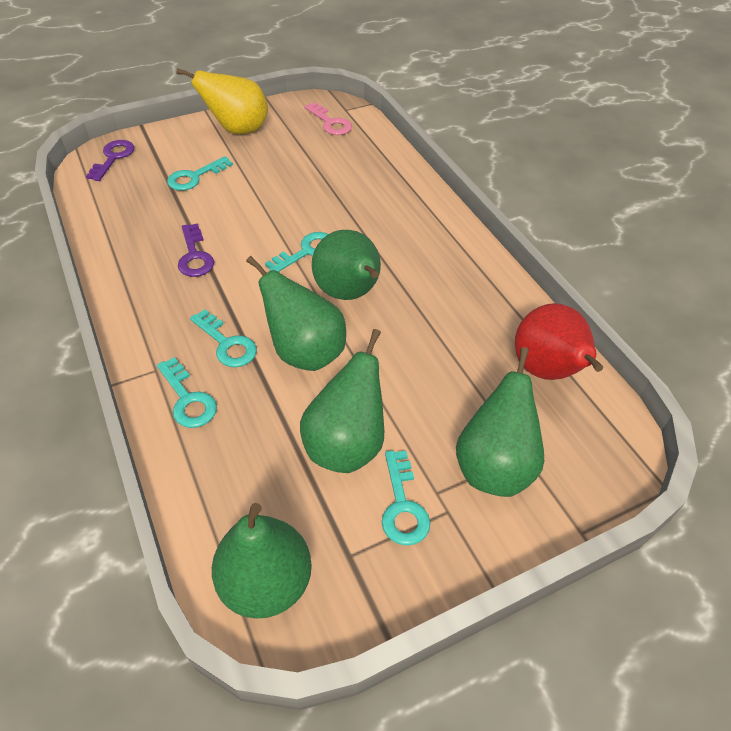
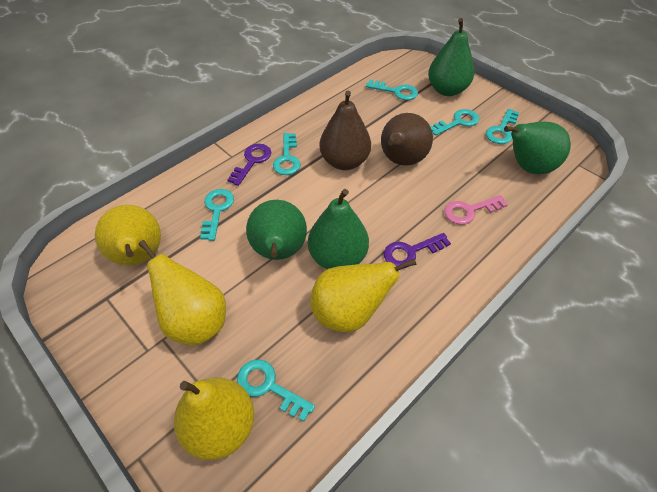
brown pear: 0 -> 2
green pear: 5 -> 4
red pear: 1 -> 0
turquoise key: 5 -> 6
yellow pear: 1 -> 4

